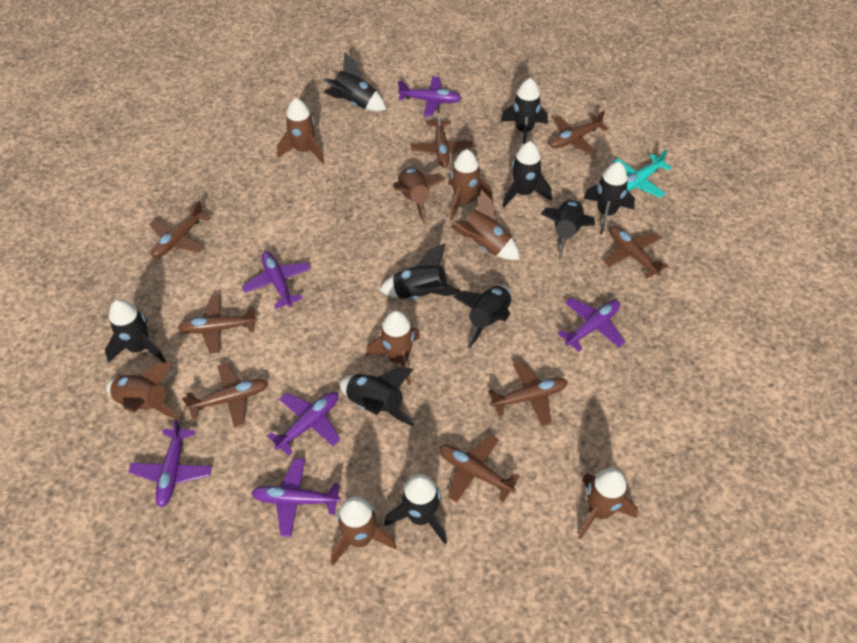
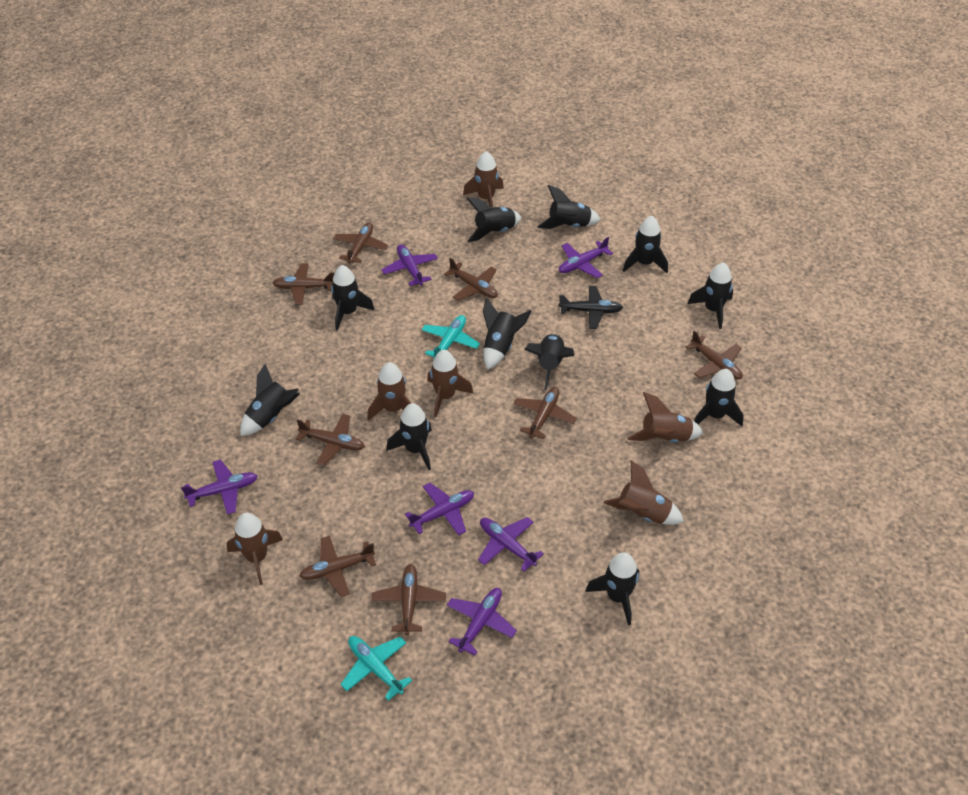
black plane: 0 -> 1
black rocket: 10 -> 11
brown rocket: 8 -> 6
turquoise plane: 1 -> 2

